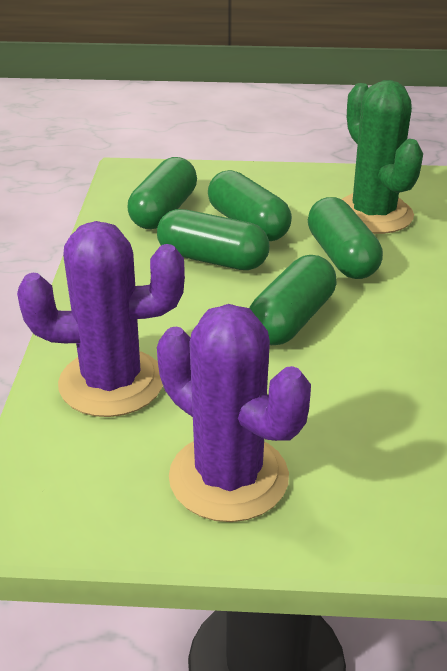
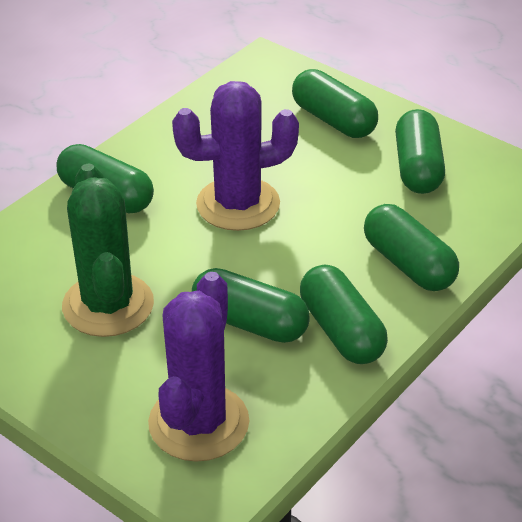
green capsule: 5 -> 6

